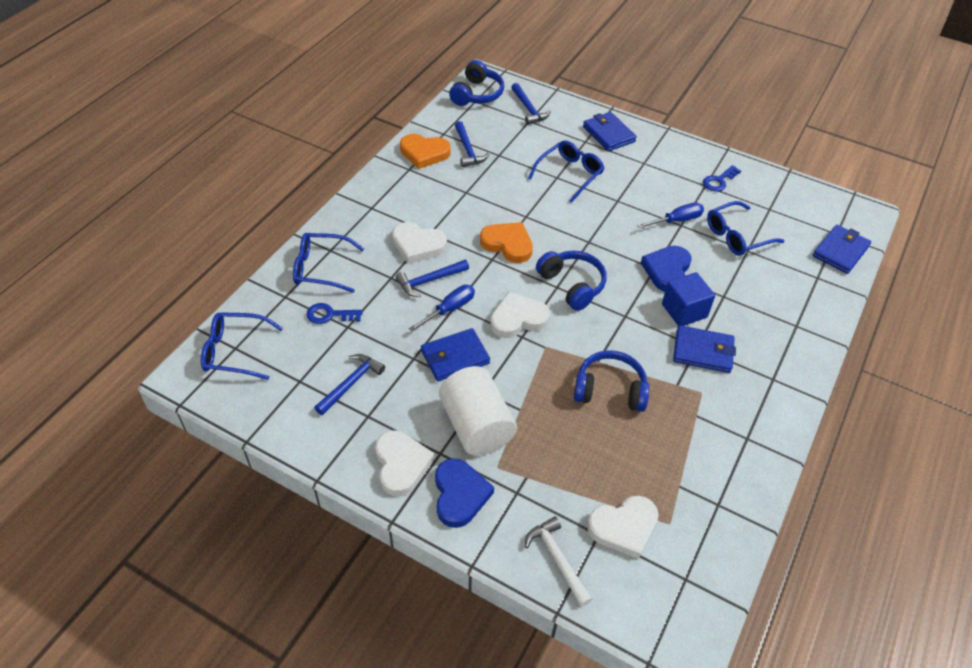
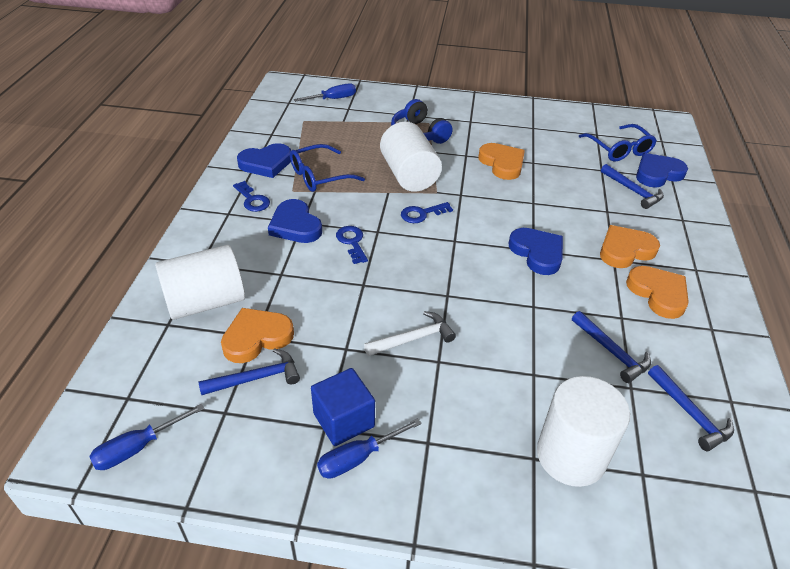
blue glasses: 4 -> 2
blue headphones: 3 -> 1
blue heart: 2 -> 4
blue key: 2 -> 3
blue screwdriver: 2 -> 3
blue wallet: 4 -> 0
orange heart: 2 -> 4
white cylinder: 1 -> 3
white heart: 4 -> 0

